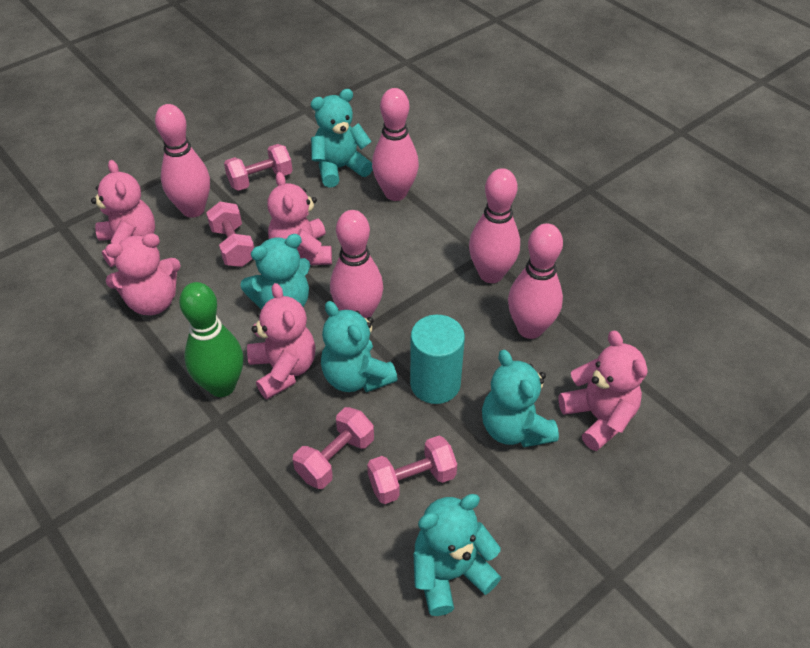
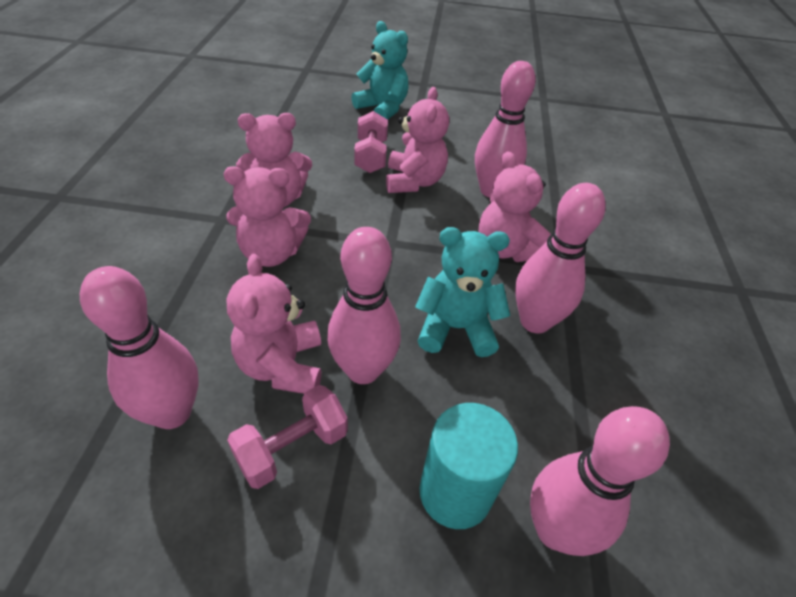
green bowling pin: 1 -> 0
pink dumbbell: 4 -> 2
turquoise teddy bear: 5 -> 2

